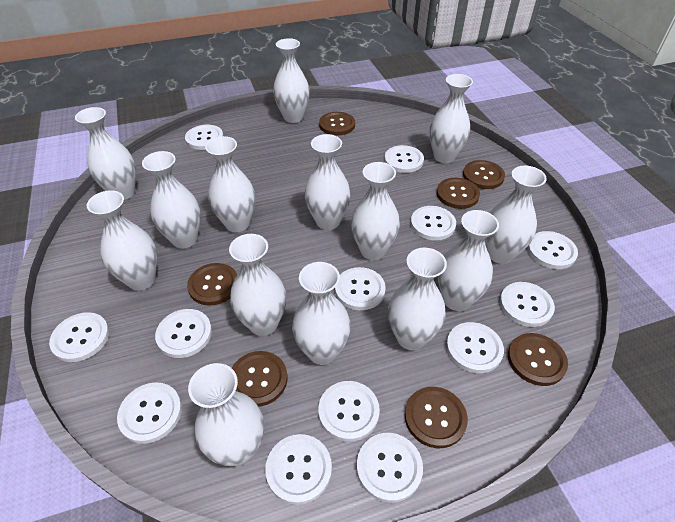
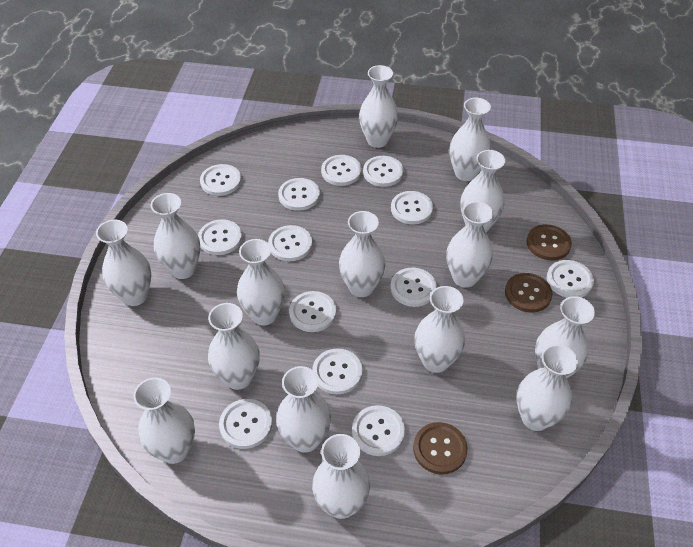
brown button: 7 -> 3
white vase: 14 -> 15

